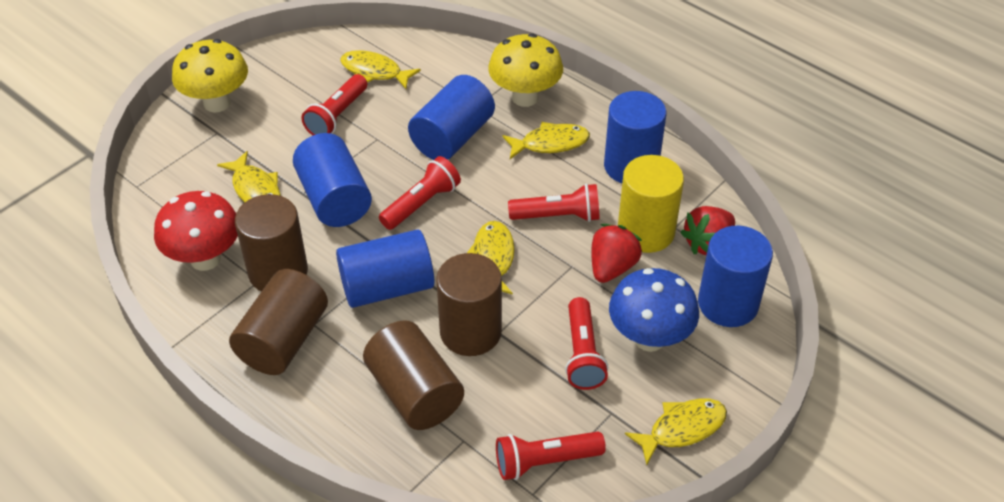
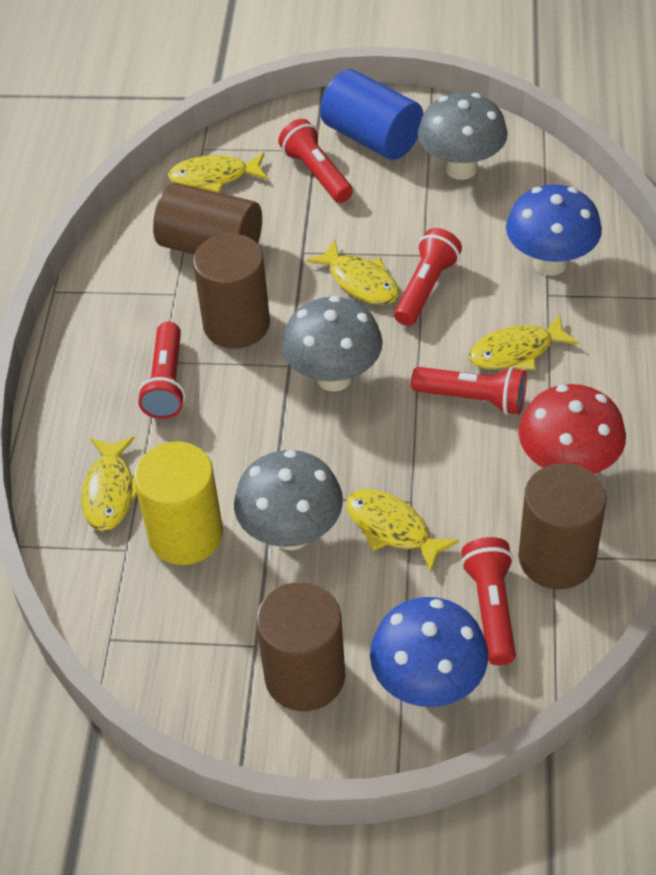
blue cylinder: 5 -> 1
blue mushroom: 1 -> 2
grey mushroom: 0 -> 3
red strawberry: 2 -> 0
yellow mushroom: 2 -> 0

